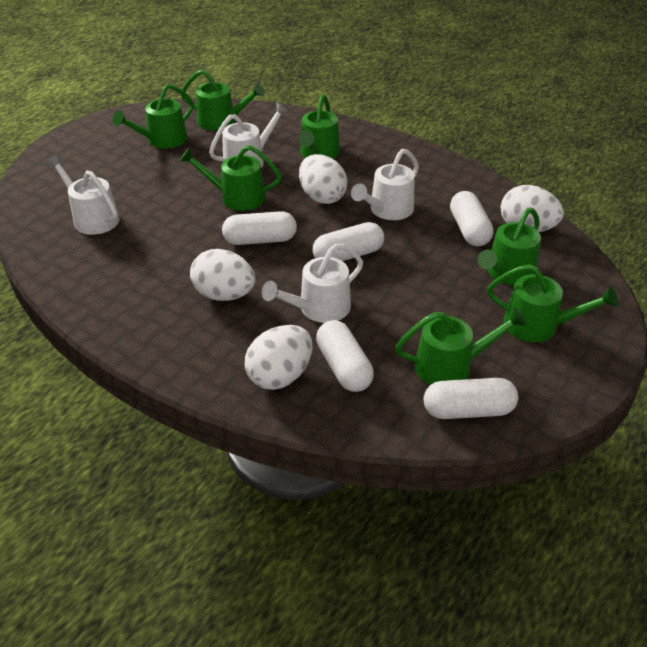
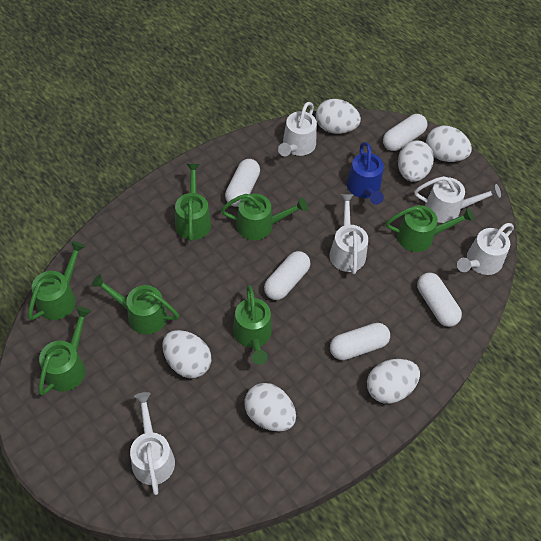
blue watering can: 0 -> 1
white egg: 4 -> 6
white watering can: 4 -> 5

